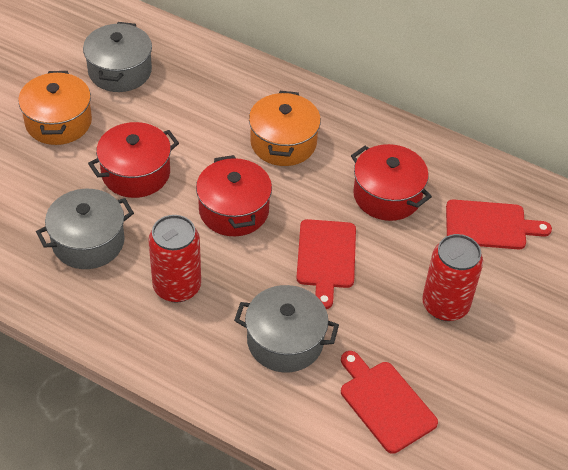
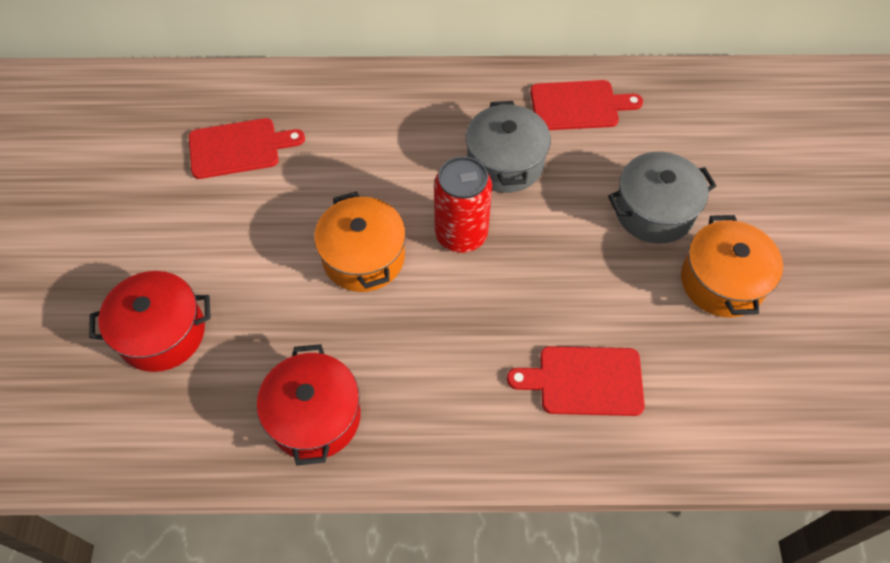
grey pot: 3 -> 2
red can: 2 -> 1
red pot: 3 -> 2

